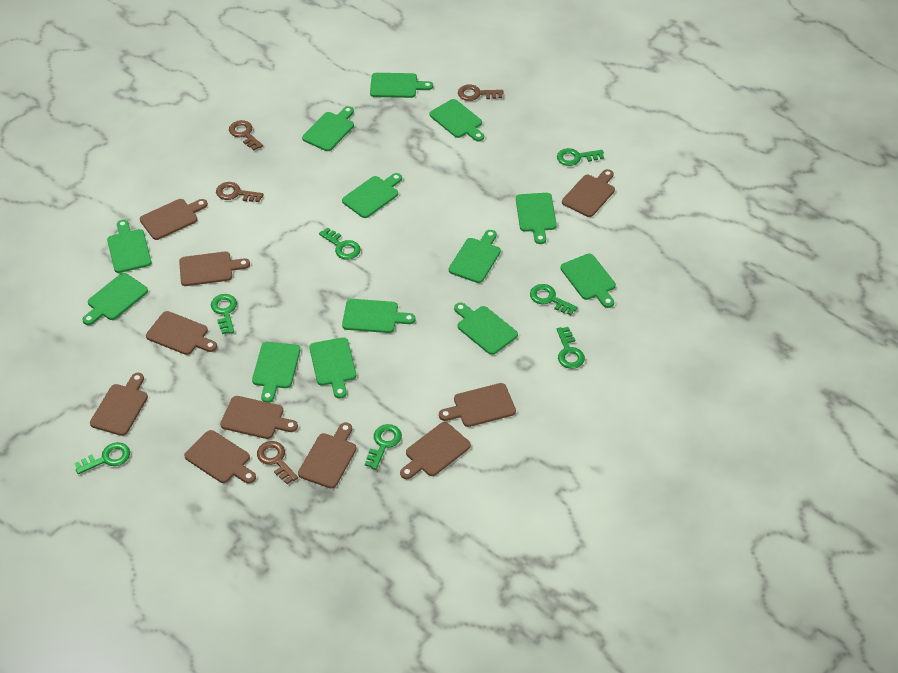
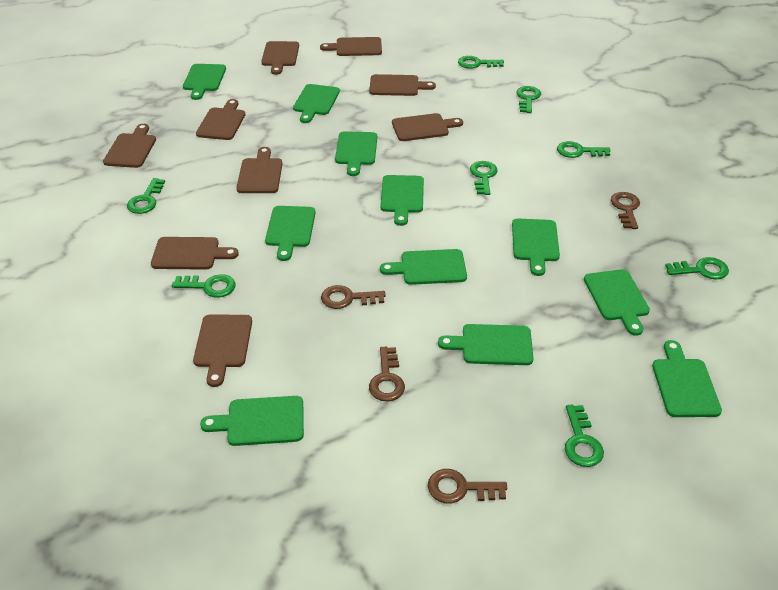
brown cutting board: 10 -> 9
green cutting board: 13 -> 11
green key: 7 -> 8

